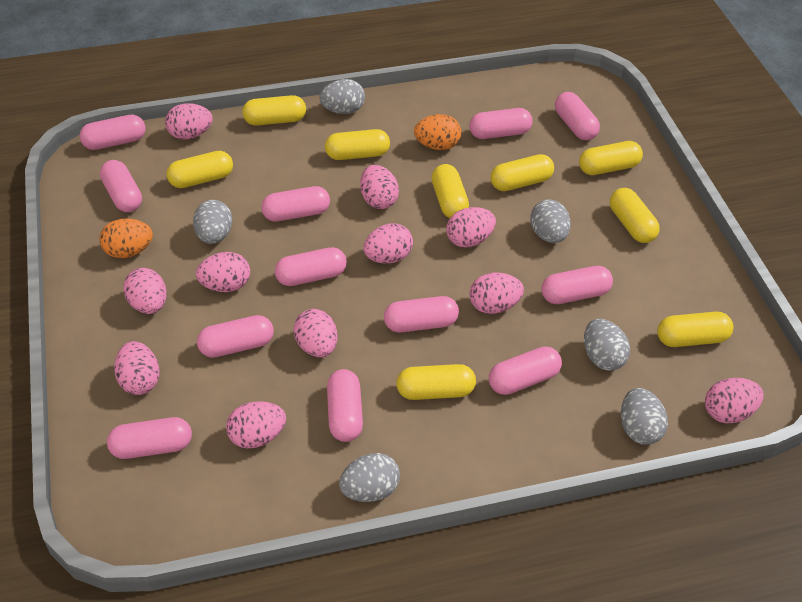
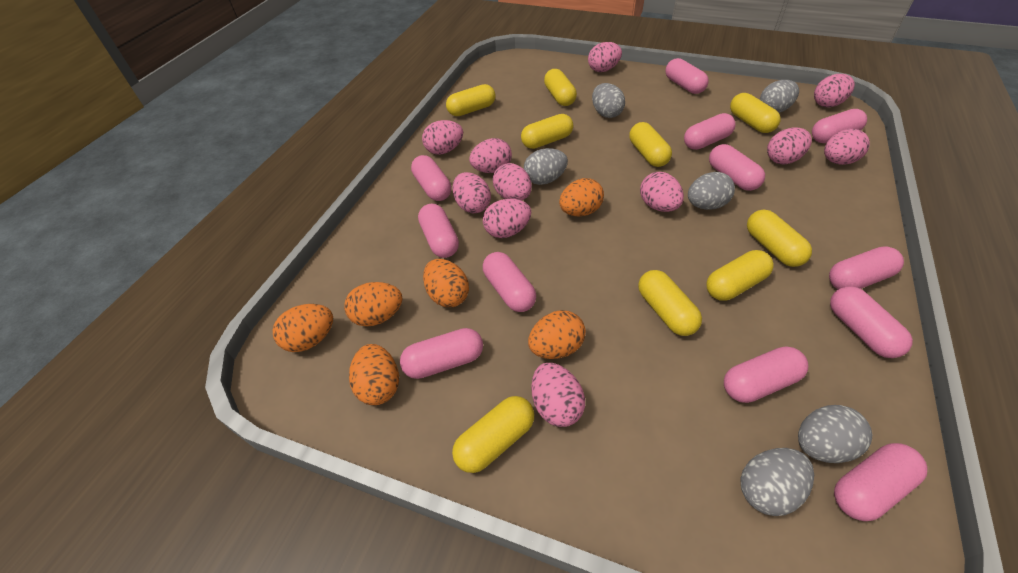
orange egg: 2 -> 6

